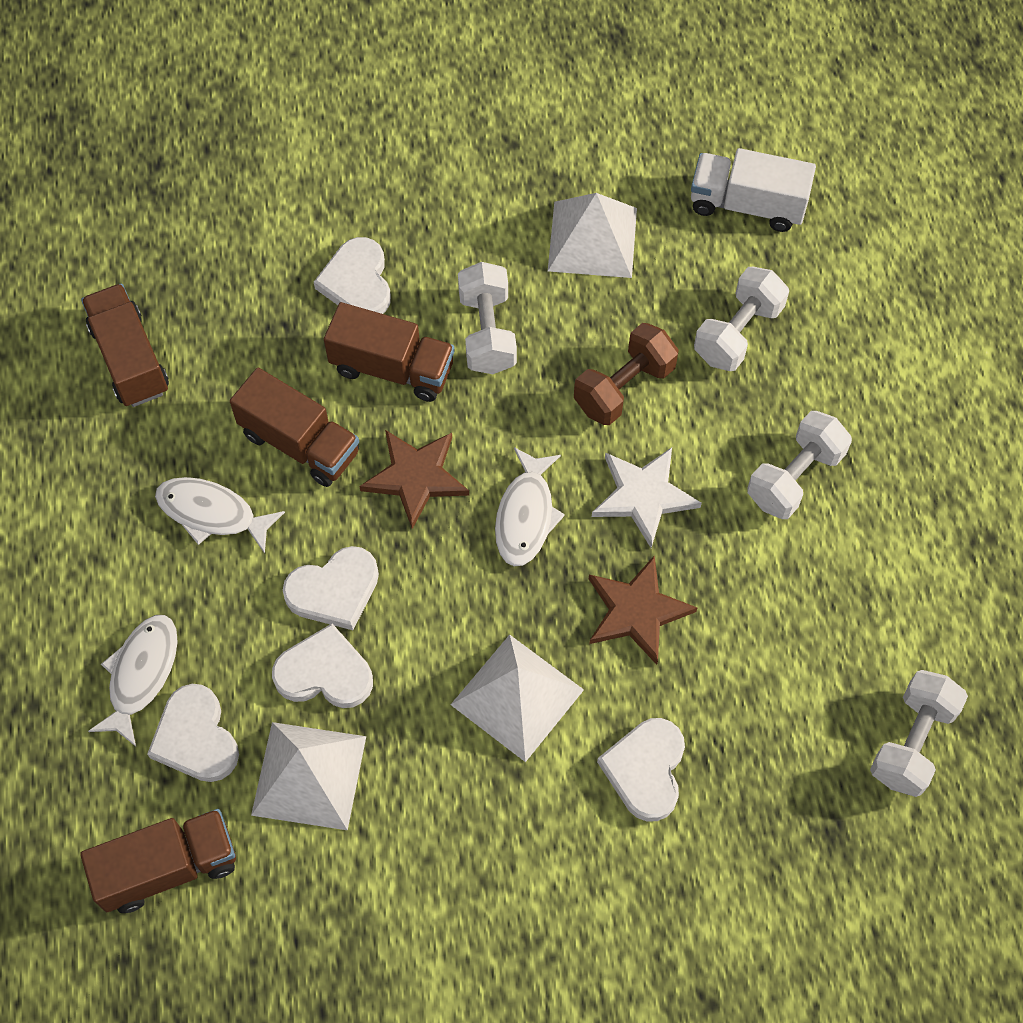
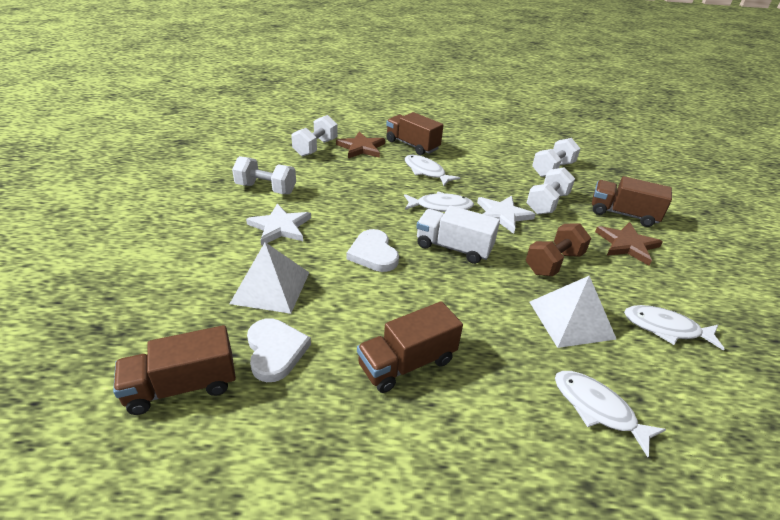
white fish: 3 -> 4
white heart: 5 -> 2
white pyramid: 3 -> 2
white star: 1 -> 2

